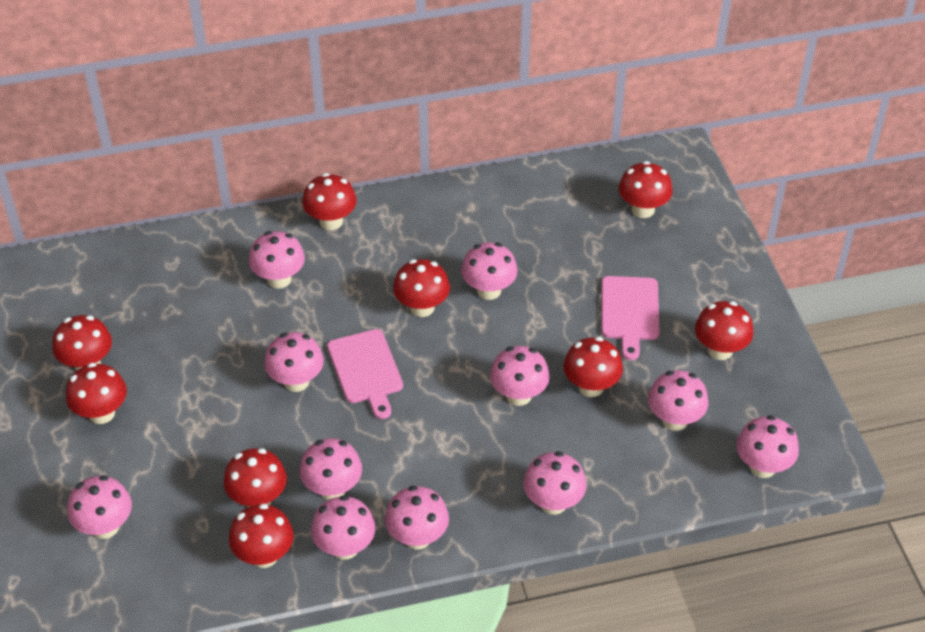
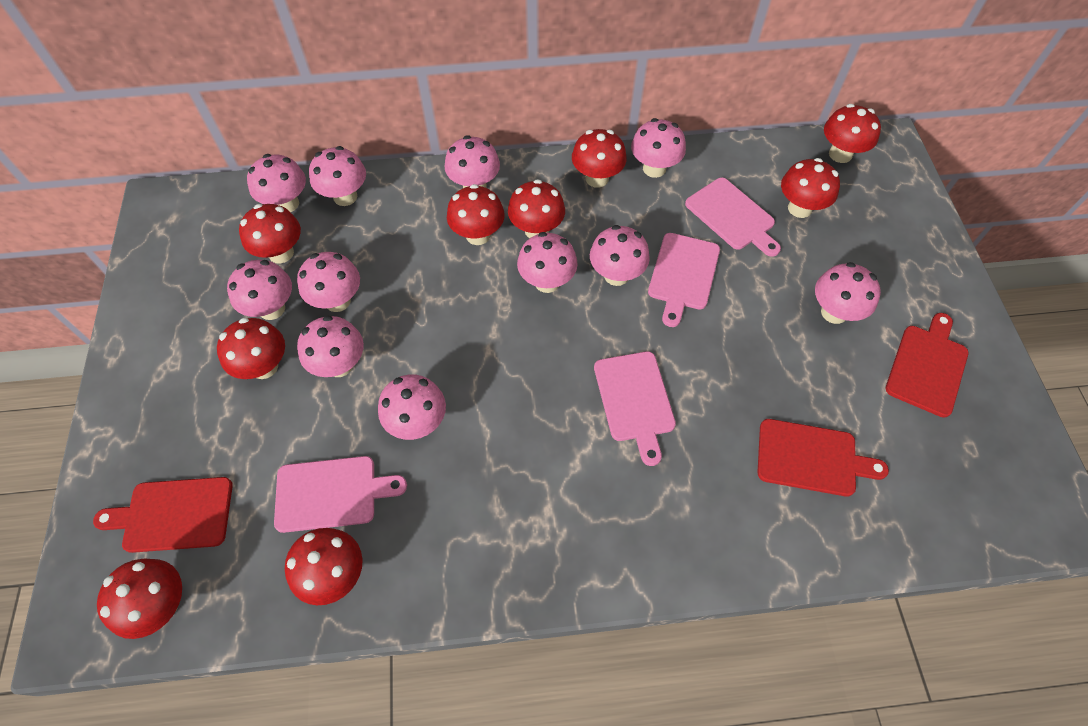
pink cutting board: 2 -> 4
red cutting board: 0 -> 3

